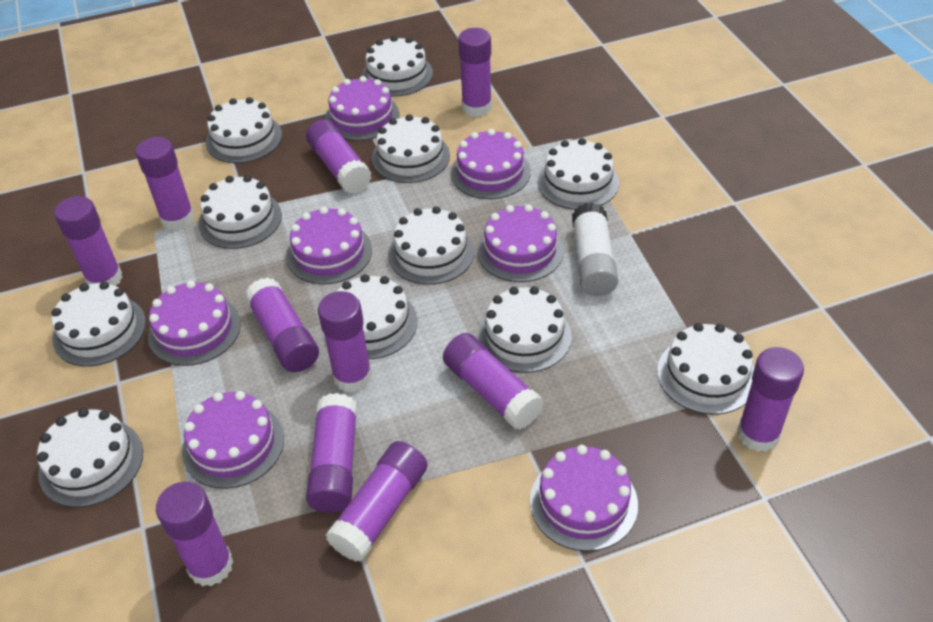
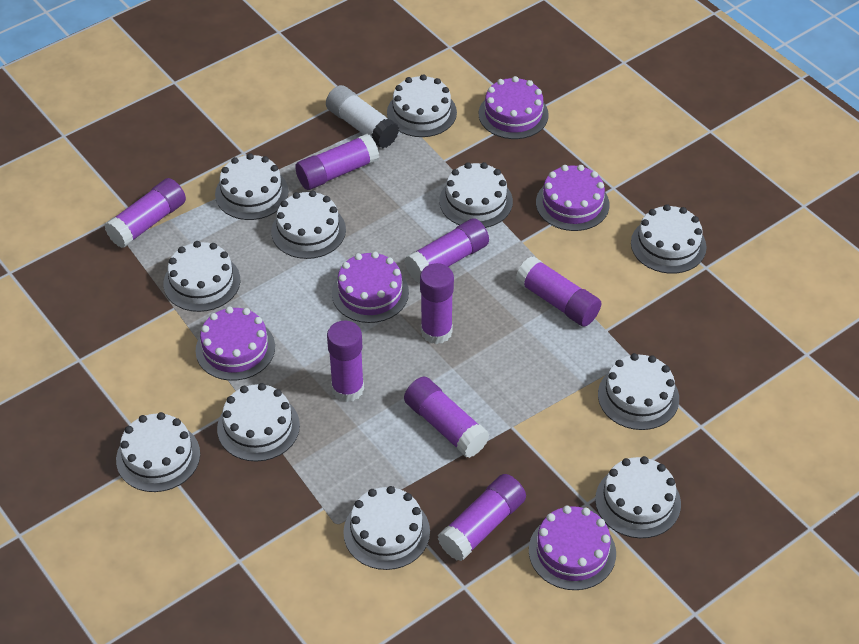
purple cake: 7 -> 5
purple glue stick: 11 -> 8

